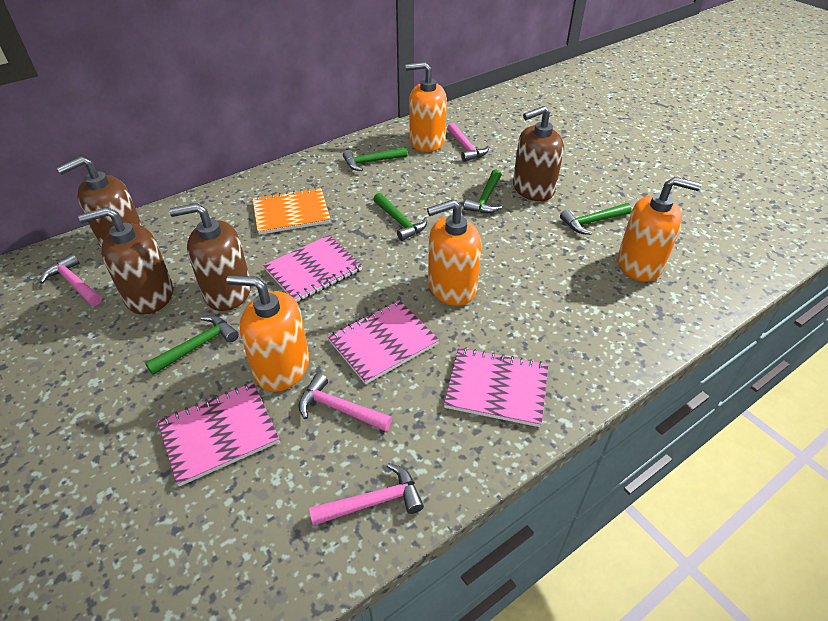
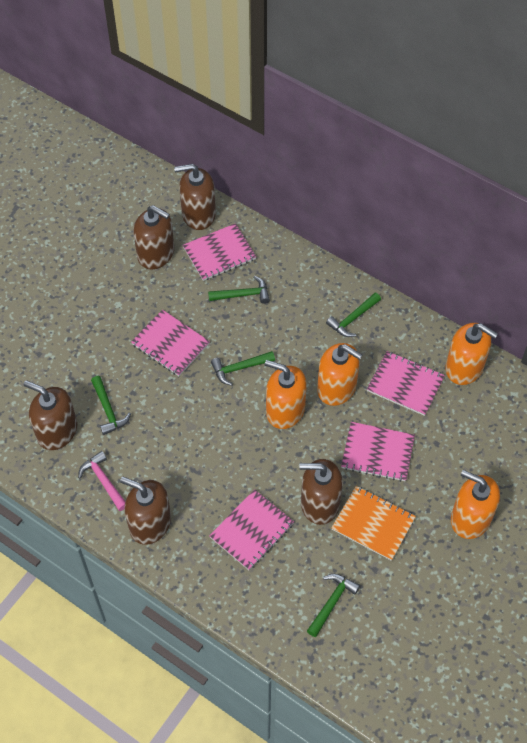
brown soap dispenser: 4 -> 5
pink hammer: 4 -> 1
pink notebook: 4 -> 5

